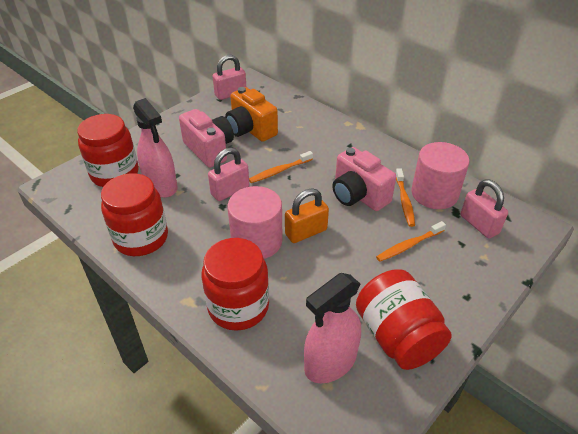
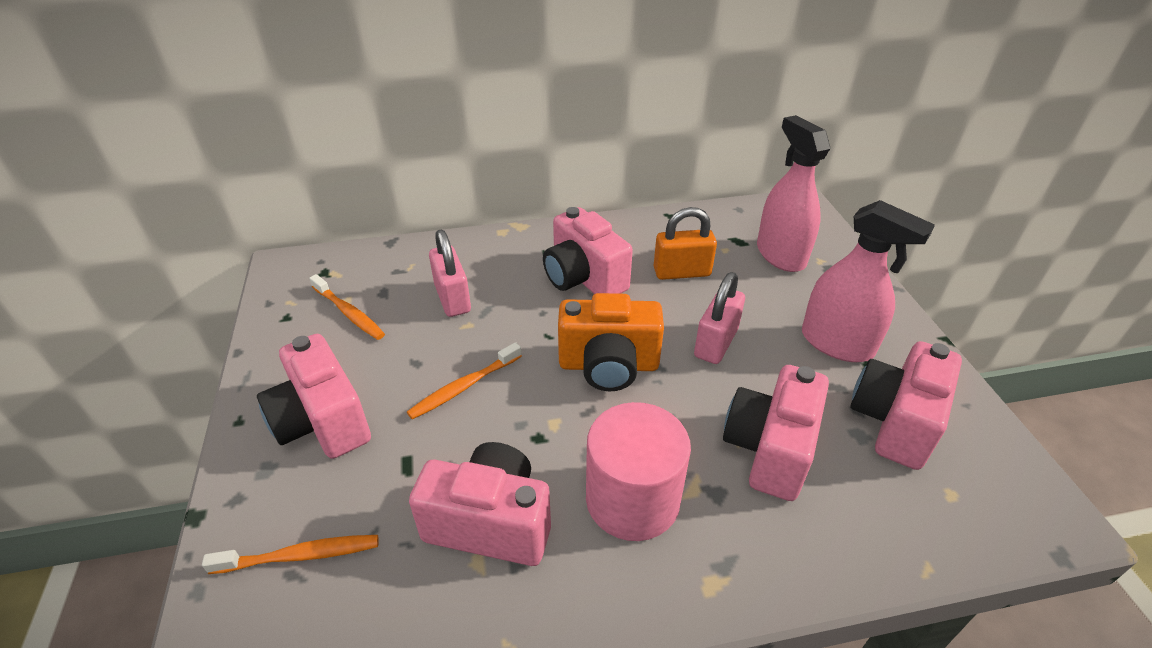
pink camera: 2 -> 5
pink cylinder: 2 -> 1
pink padlock: 3 -> 2
red jar: 4 -> 0

